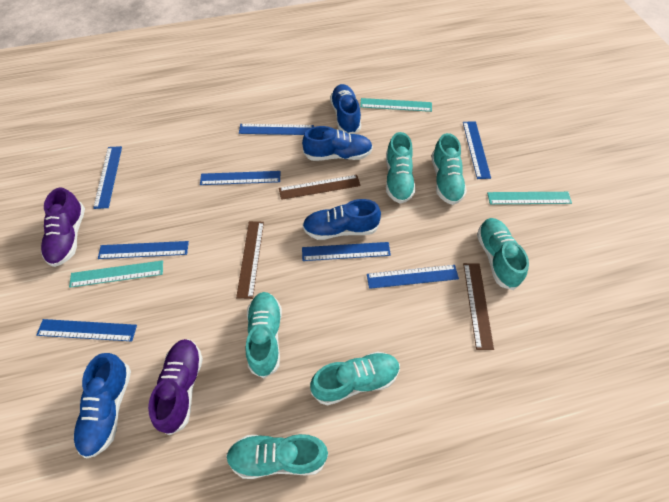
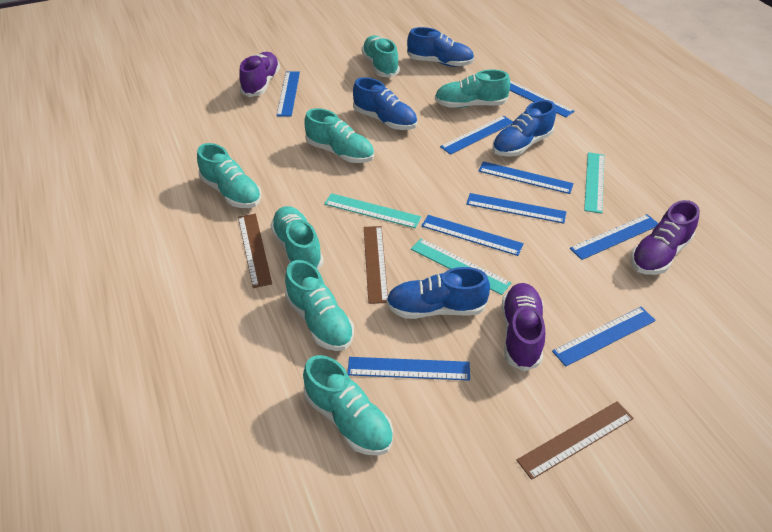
blue ruler: 8 -> 9
purple shoe: 2 -> 3
turquoise shoe: 6 -> 7

